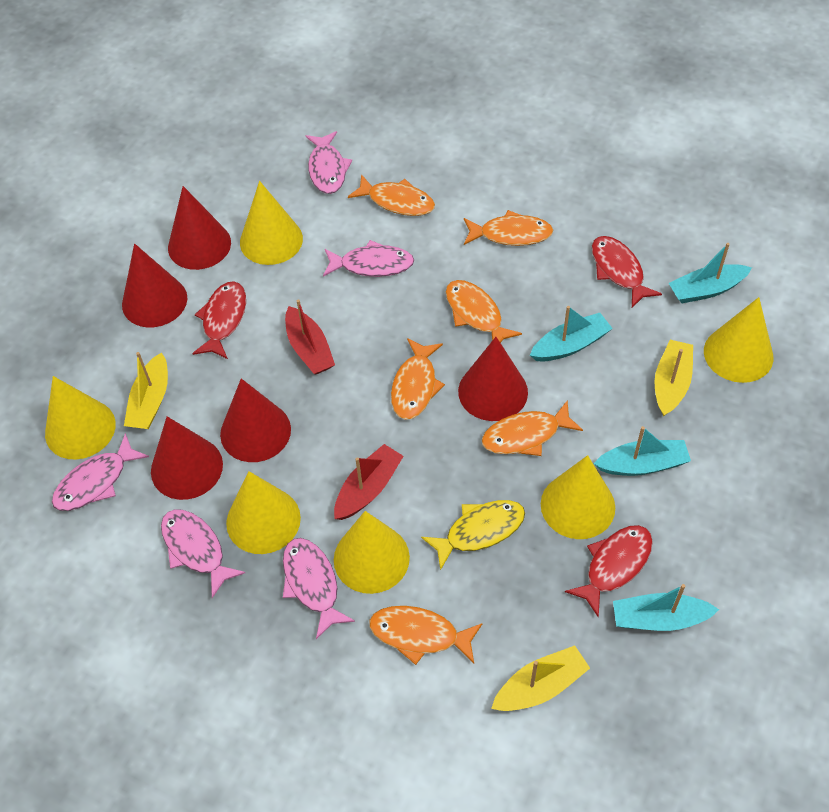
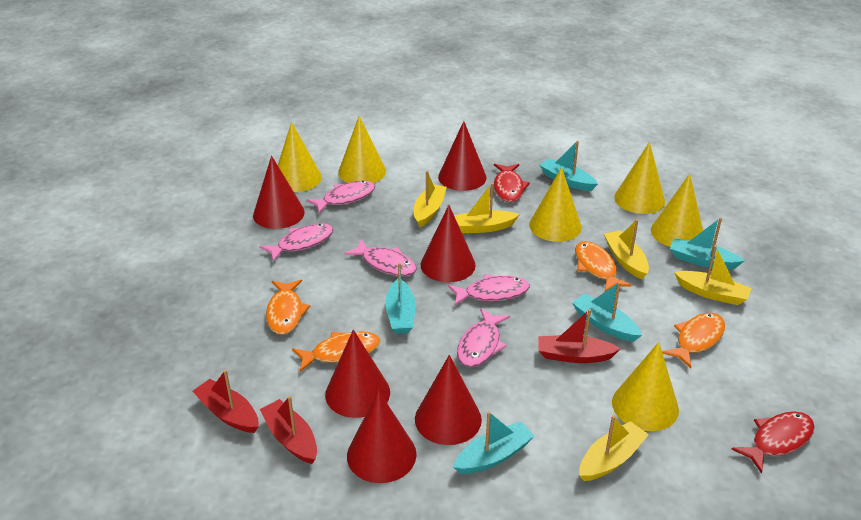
orange fish: 6 -> 4
red boat: 2 -> 3
red cone: 5 -> 6
red fish: 3 -> 2
turquoise boat: 4 -> 5
yellow boat: 3 -> 5
yellow fish: 1 -> 0

